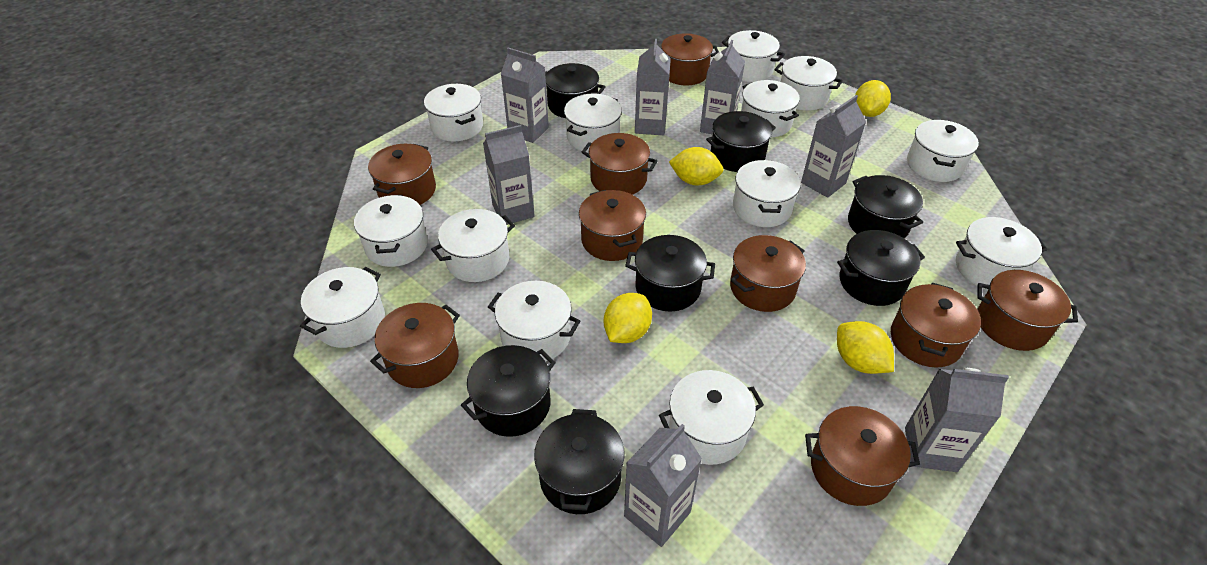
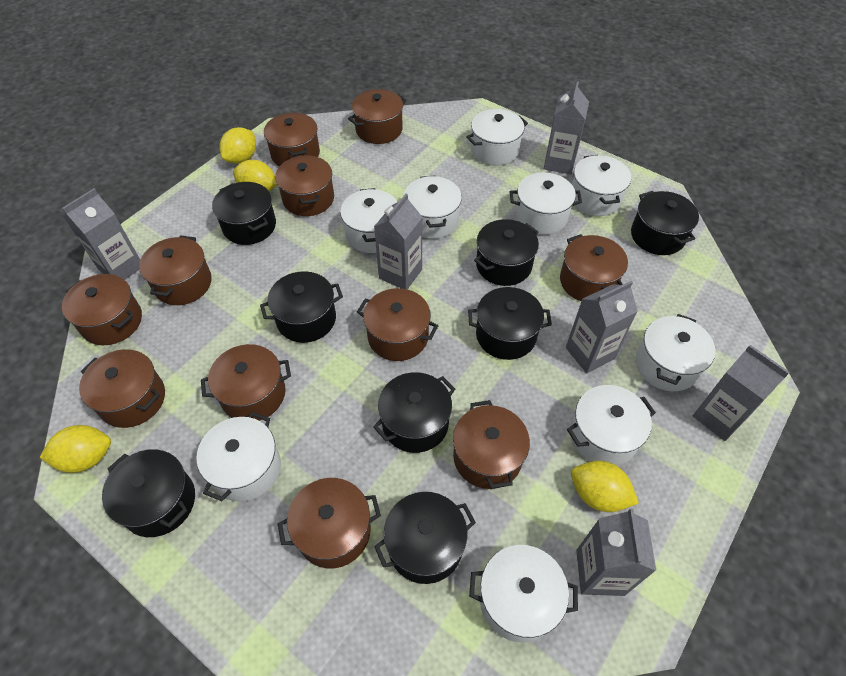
black pot: 7 -> 8
brown pot: 9 -> 11
grey carton: 7 -> 6
white pot: 13 -> 9

